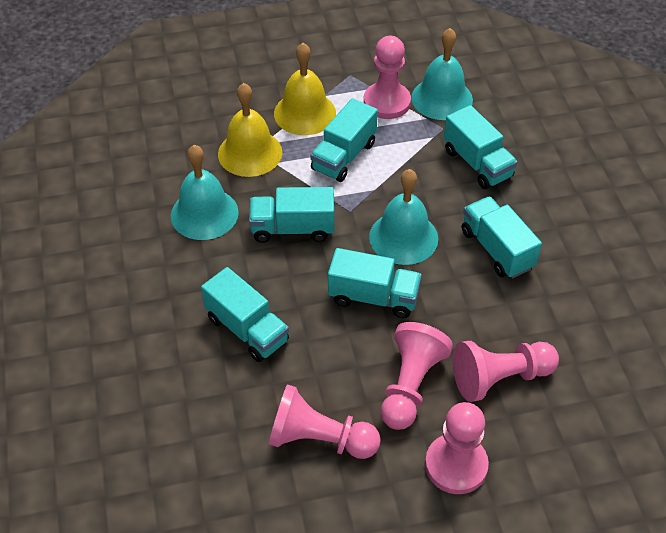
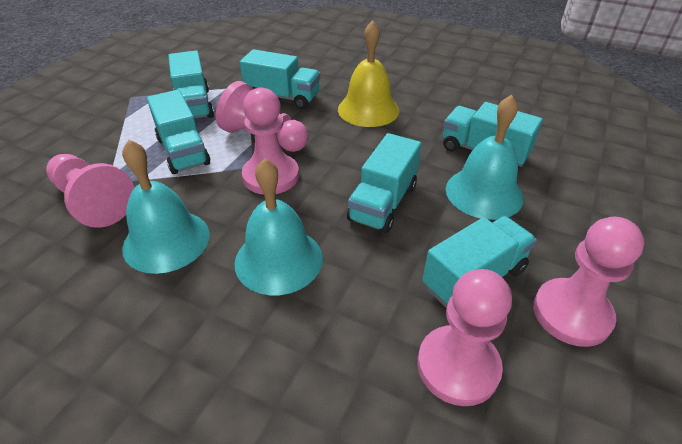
yellow bell: 2 -> 1

